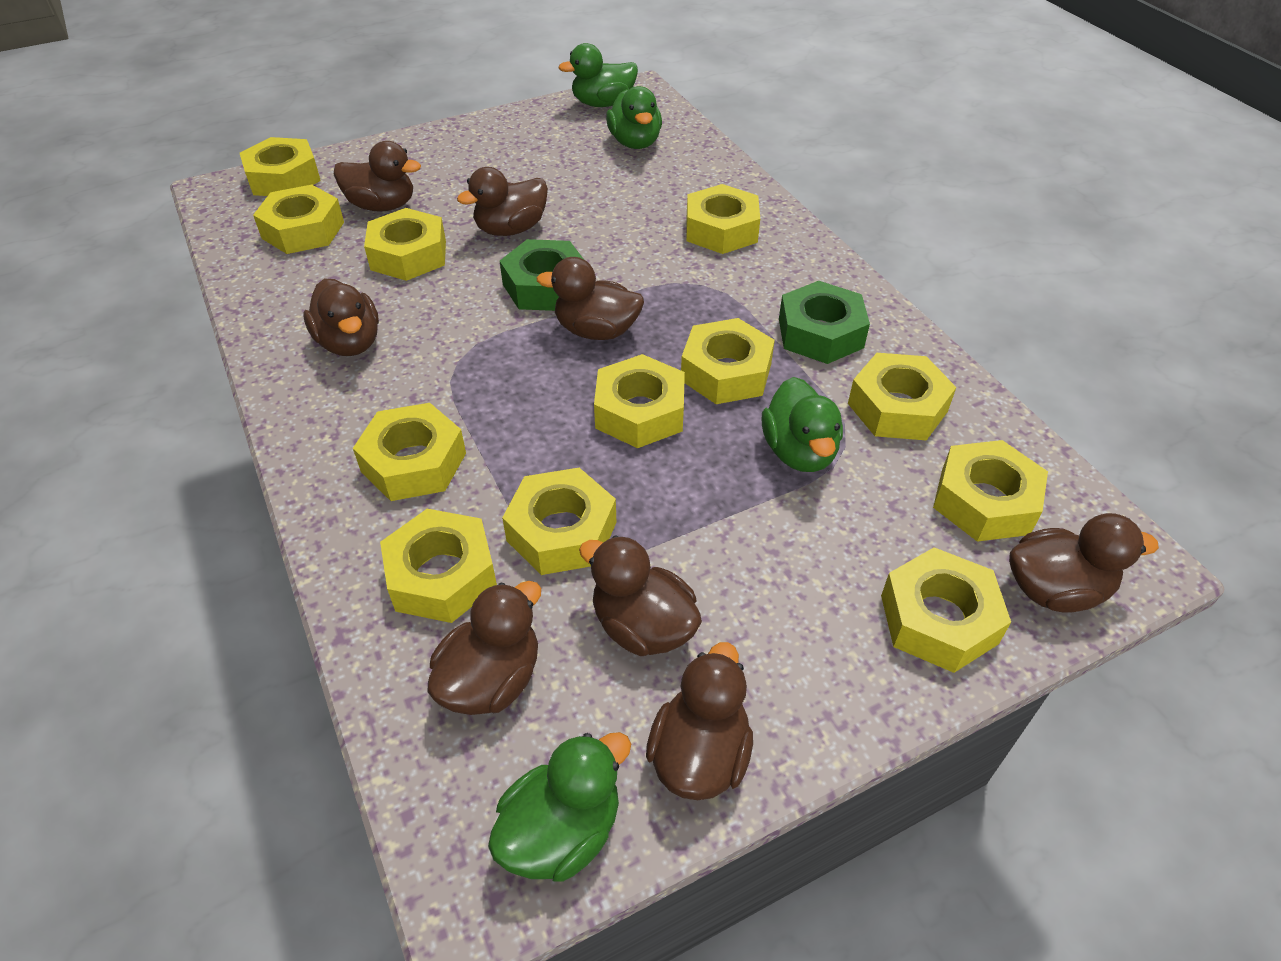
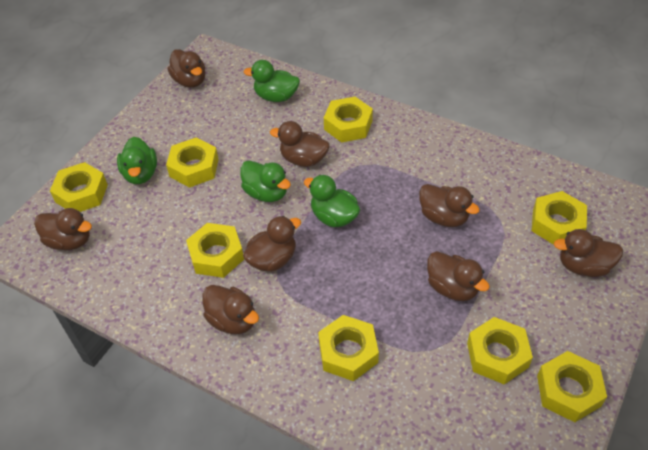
green nut: 2 -> 0
yellow nut: 12 -> 8

